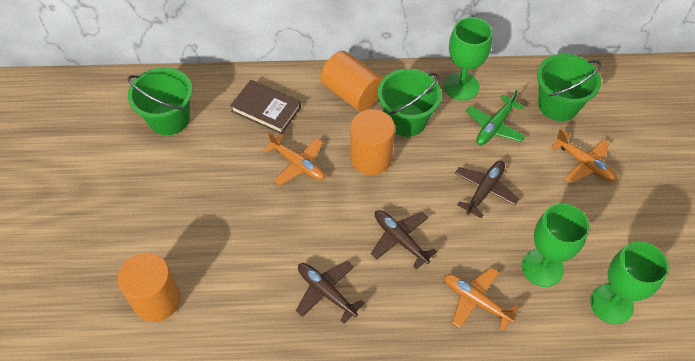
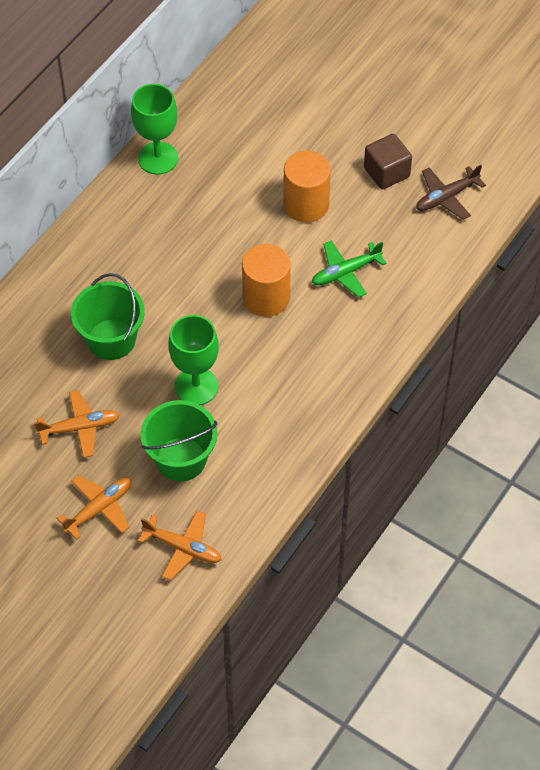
brown book: 1 -> 0
brown cube: 0 -> 1
brown plane: 3 -> 1
green bucket: 3 -> 2
green goblet: 3 -> 2
orange cylinder: 3 -> 2

